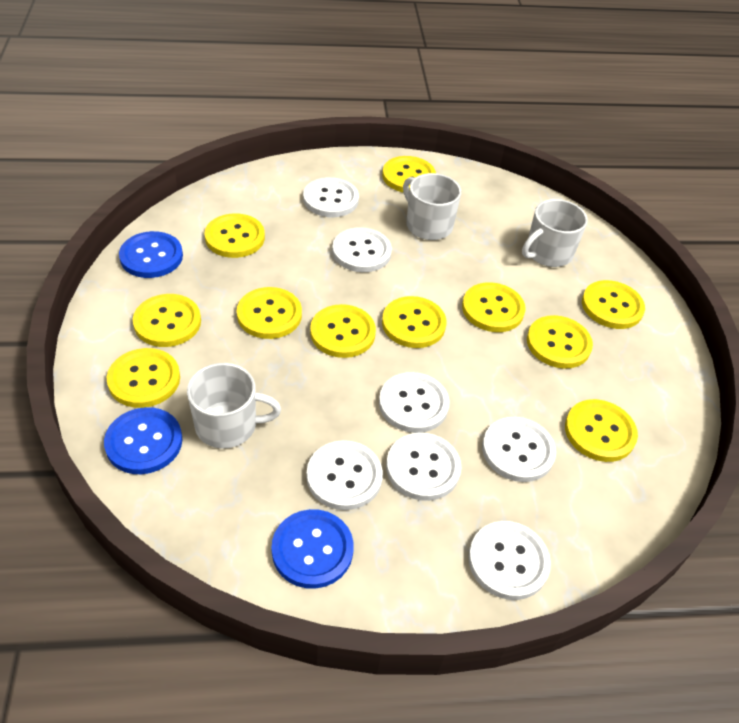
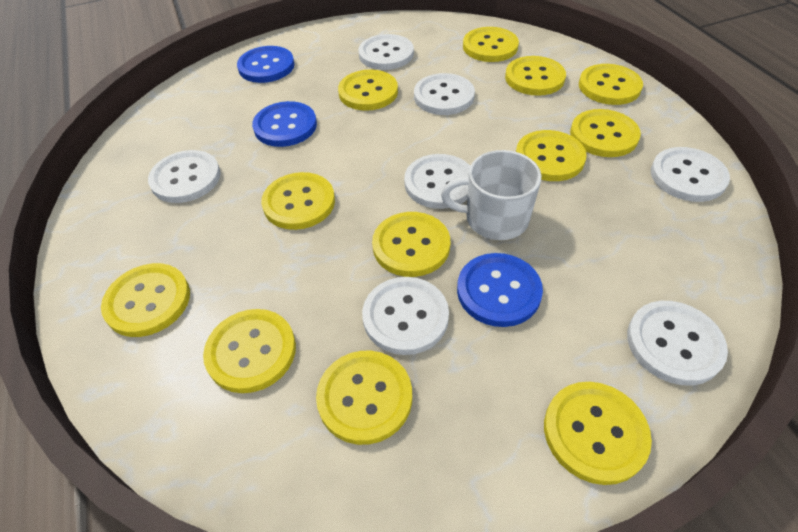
white mug: 3 -> 1
yellow button: 11 -> 12

